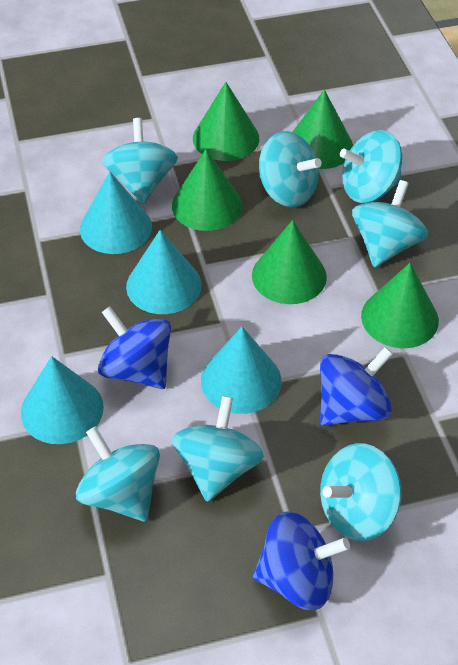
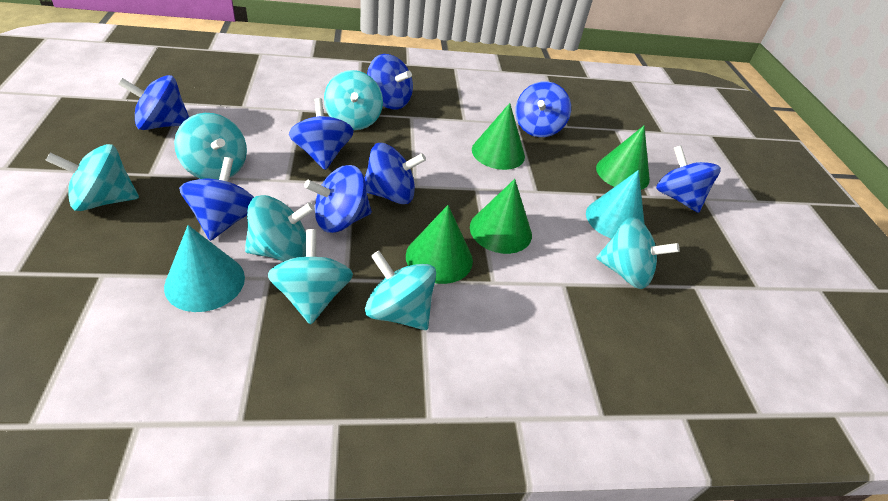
blue spinning top: 3 -> 8
green cone: 5 -> 4
turquoise cone: 4 -> 2

